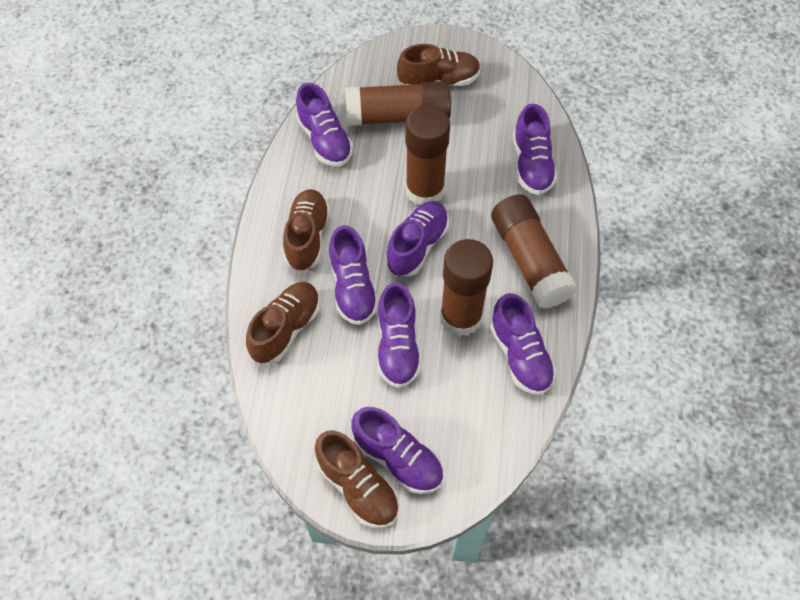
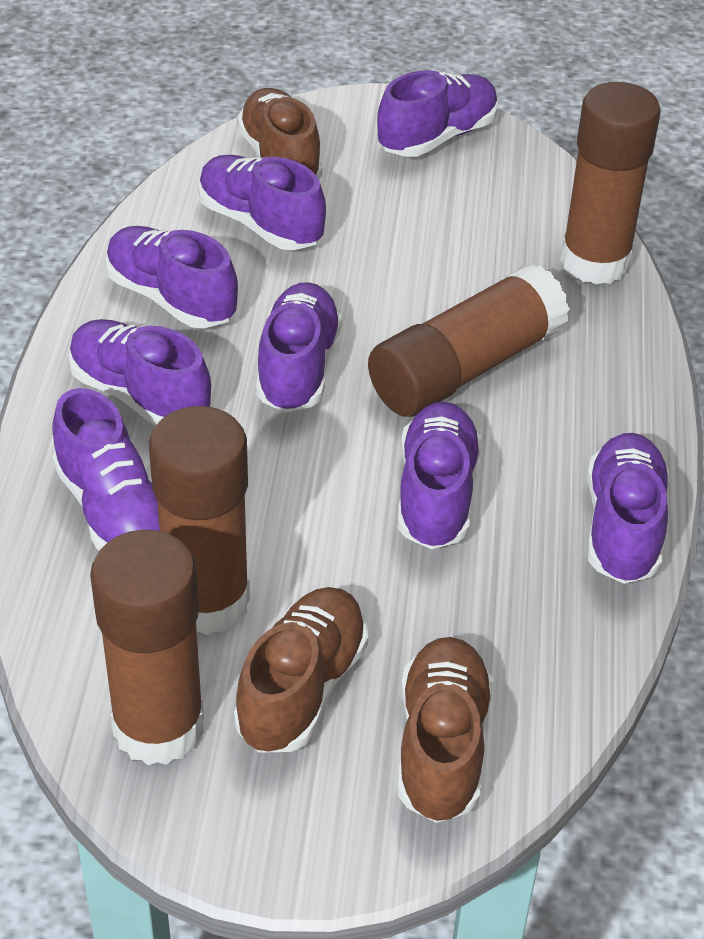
brown shoe: 4 -> 3
purple shoe: 7 -> 8

